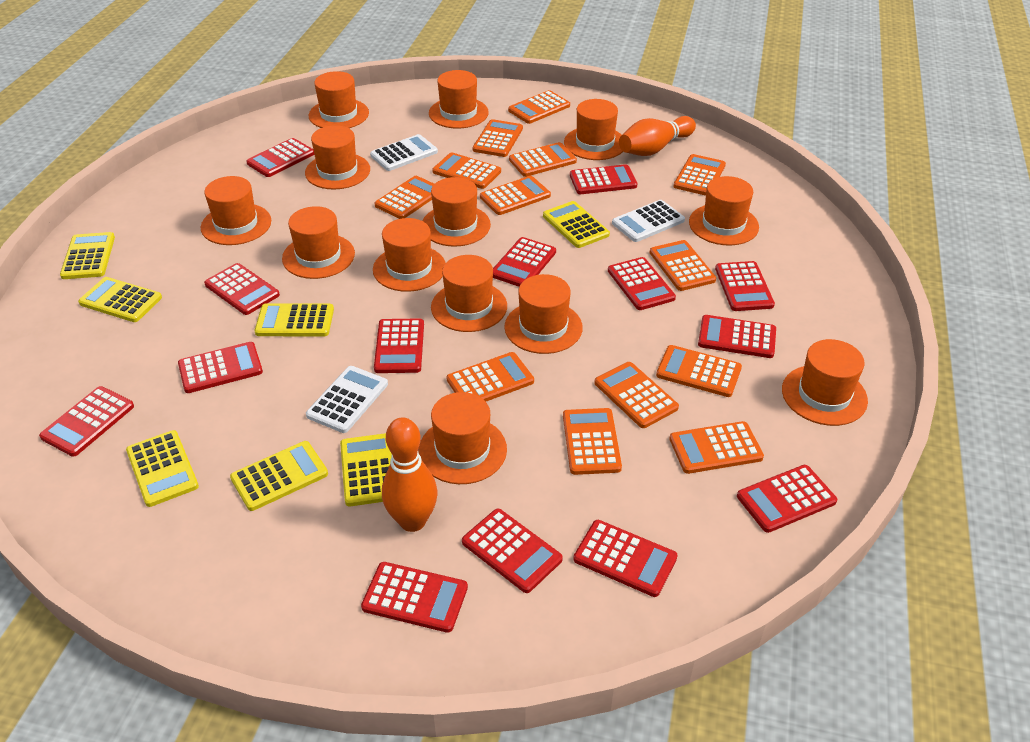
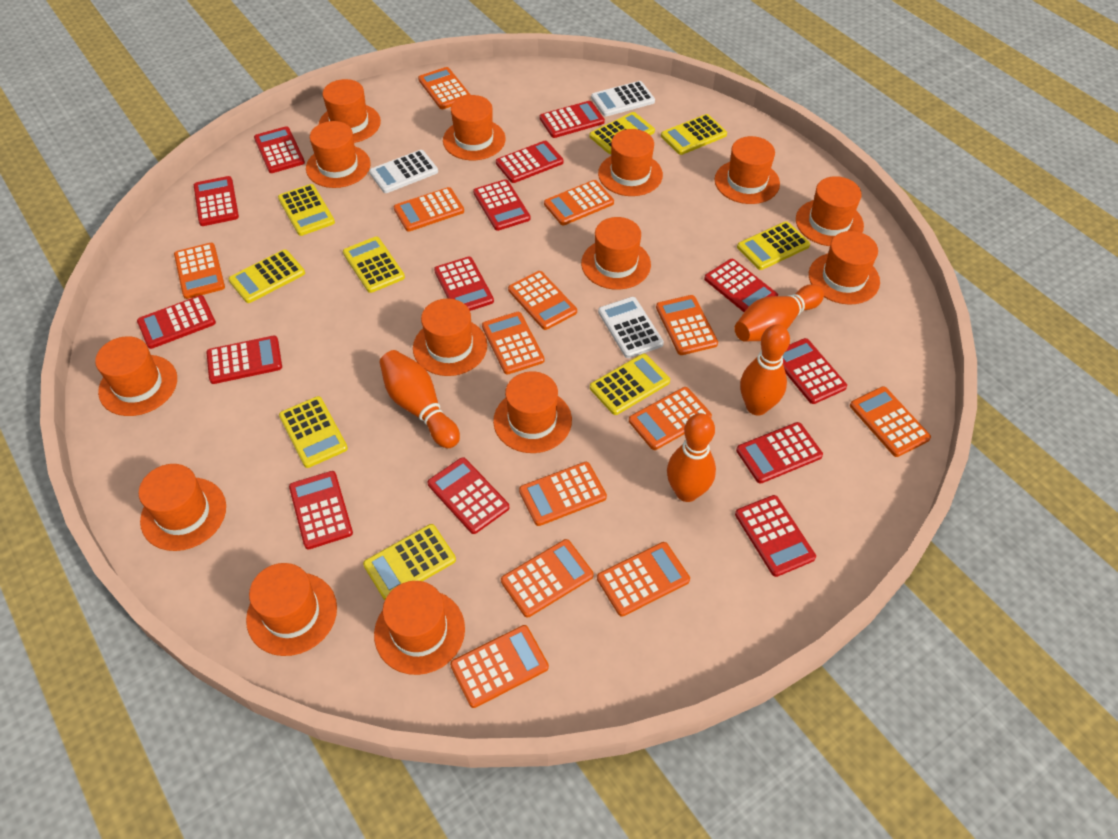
orange bowling pin: 2 -> 4
orange hat: 13 -> 14
yellow calculator: 7 -> 9

